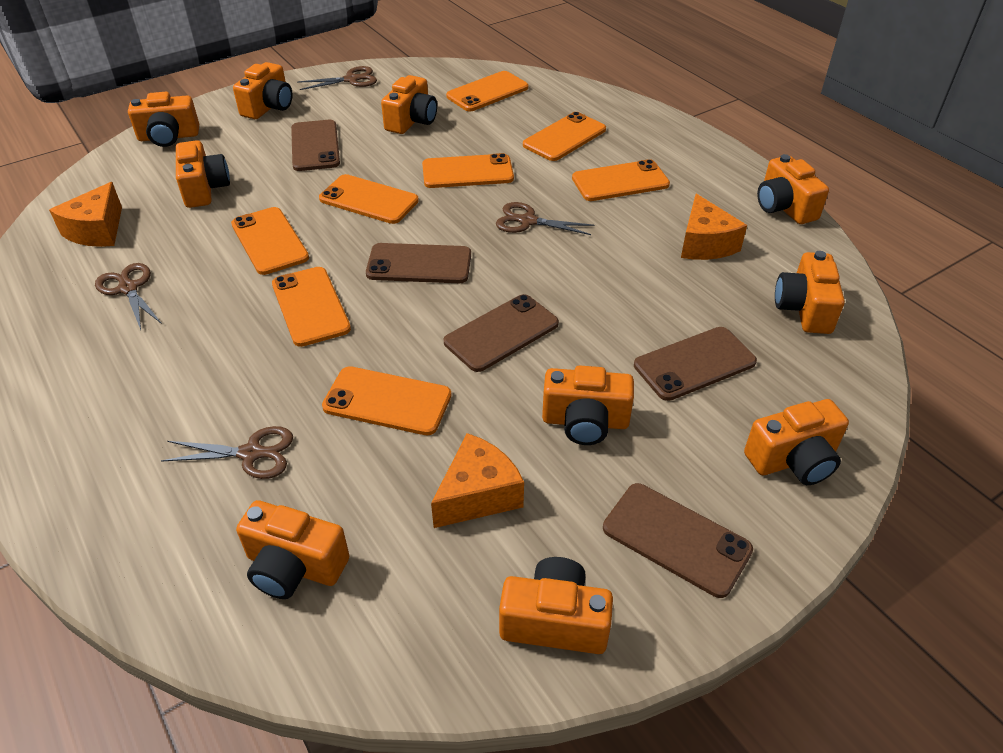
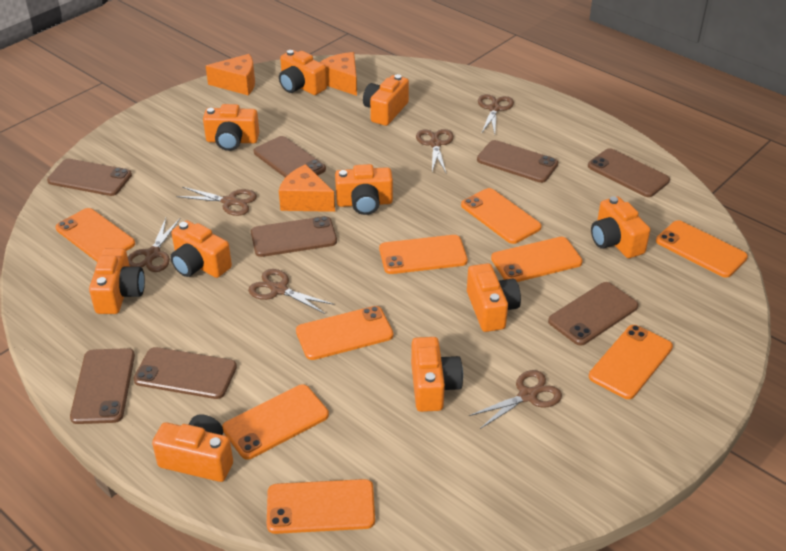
brown phone: 5 -> 8
brown scissors: 4 -> 6
orange phone: 8 -> 9

